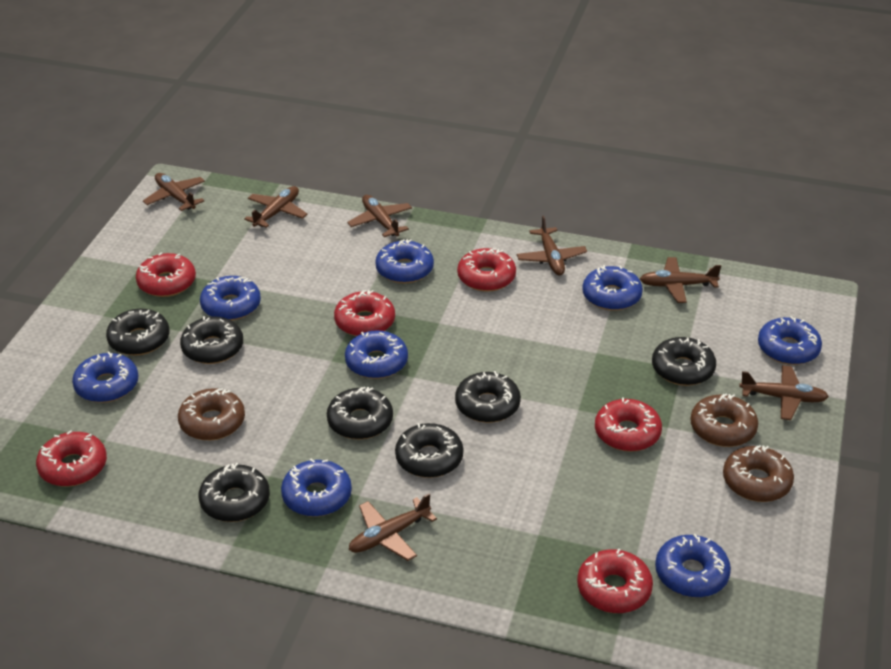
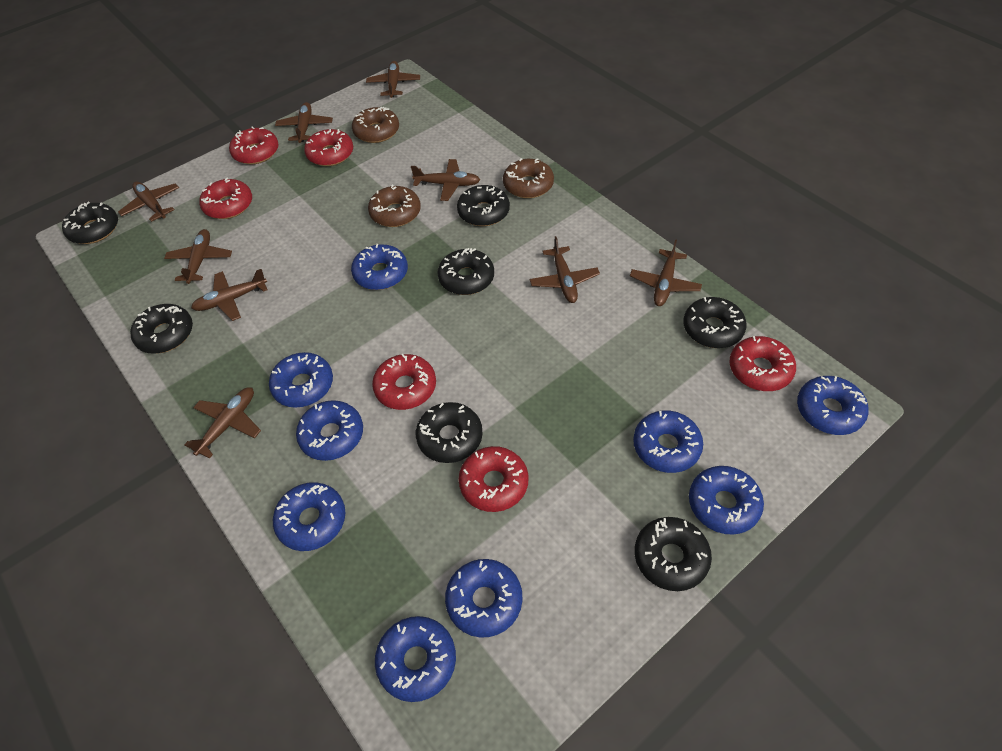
blue donut: 8 -> 9
brown plane: 7 -> 9

